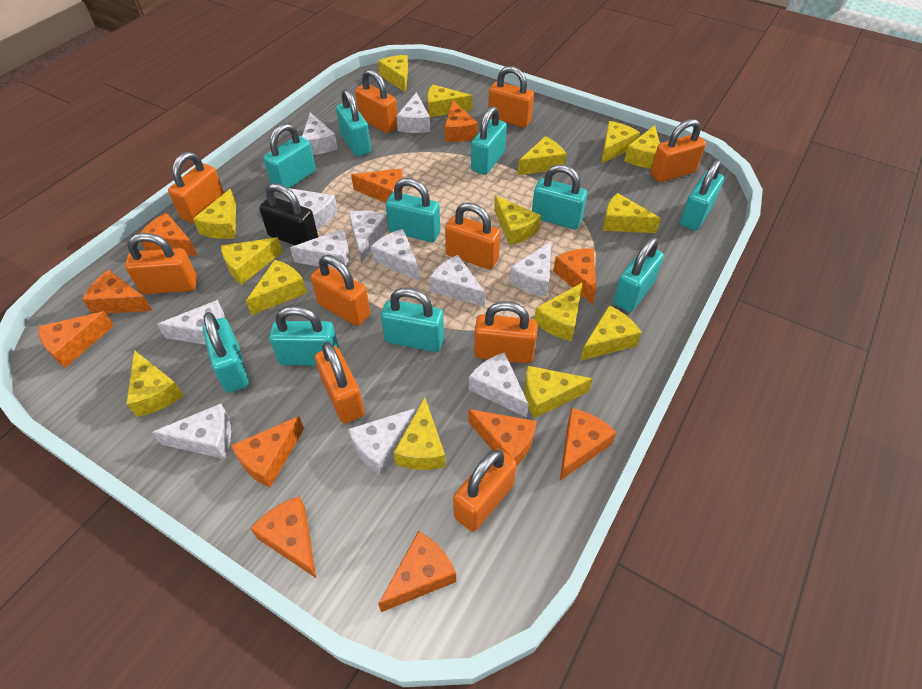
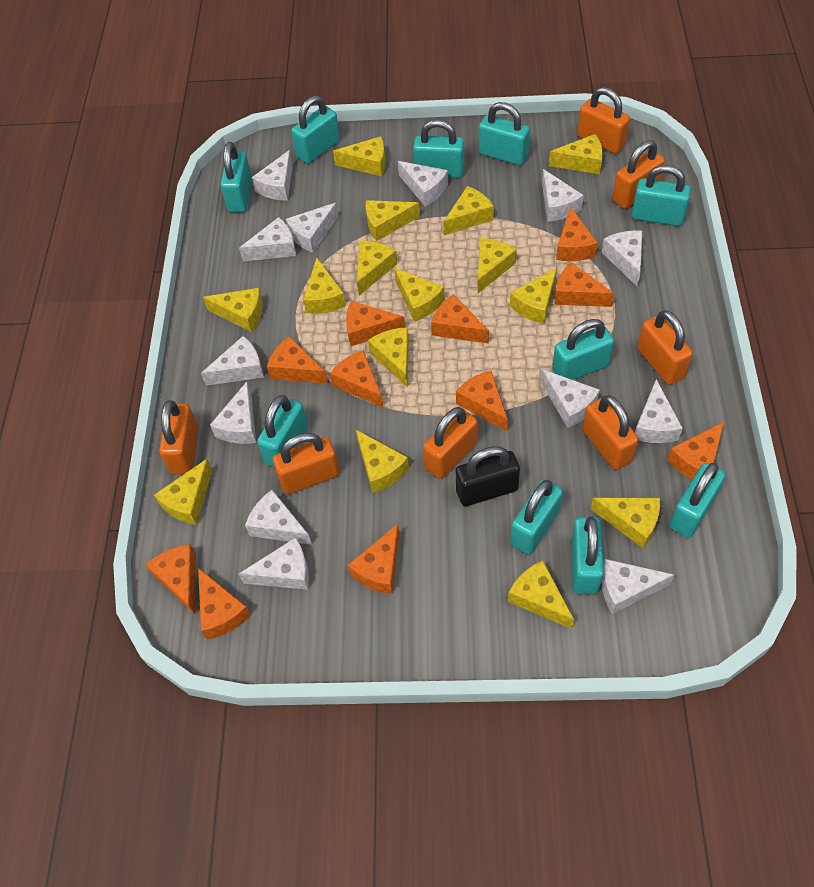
orange padlock: 10 -> 7
white cheese: 12 -> 13

